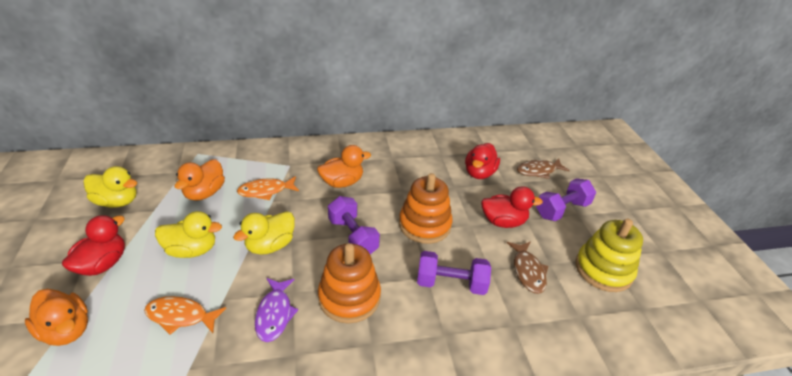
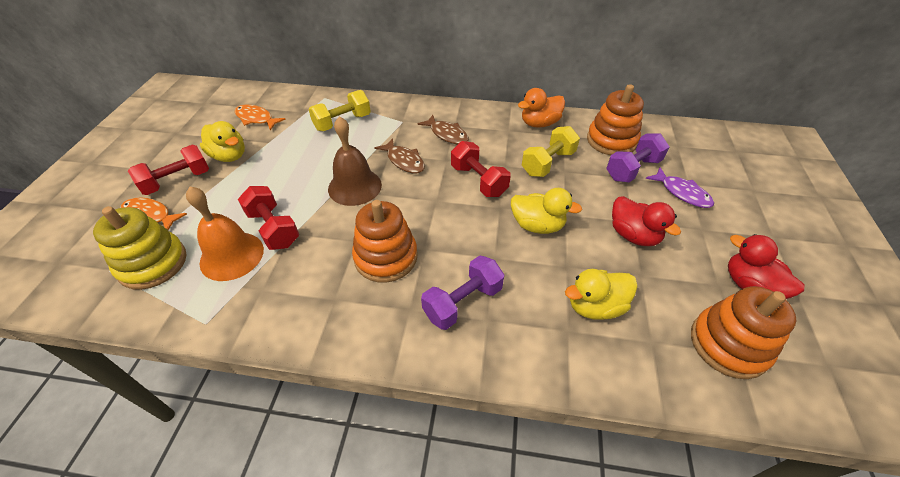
brown bell: 0 -> 1
orange bell: 0 -> 1
orange duck: 3 -> 1
orange stacking toy: 2 -> 3
purple dumbbell: 3 -> 2
red duck: 3 -> 2
red dumbbell: 0 -> 3
yellow dumbbell: 0 -> 2

